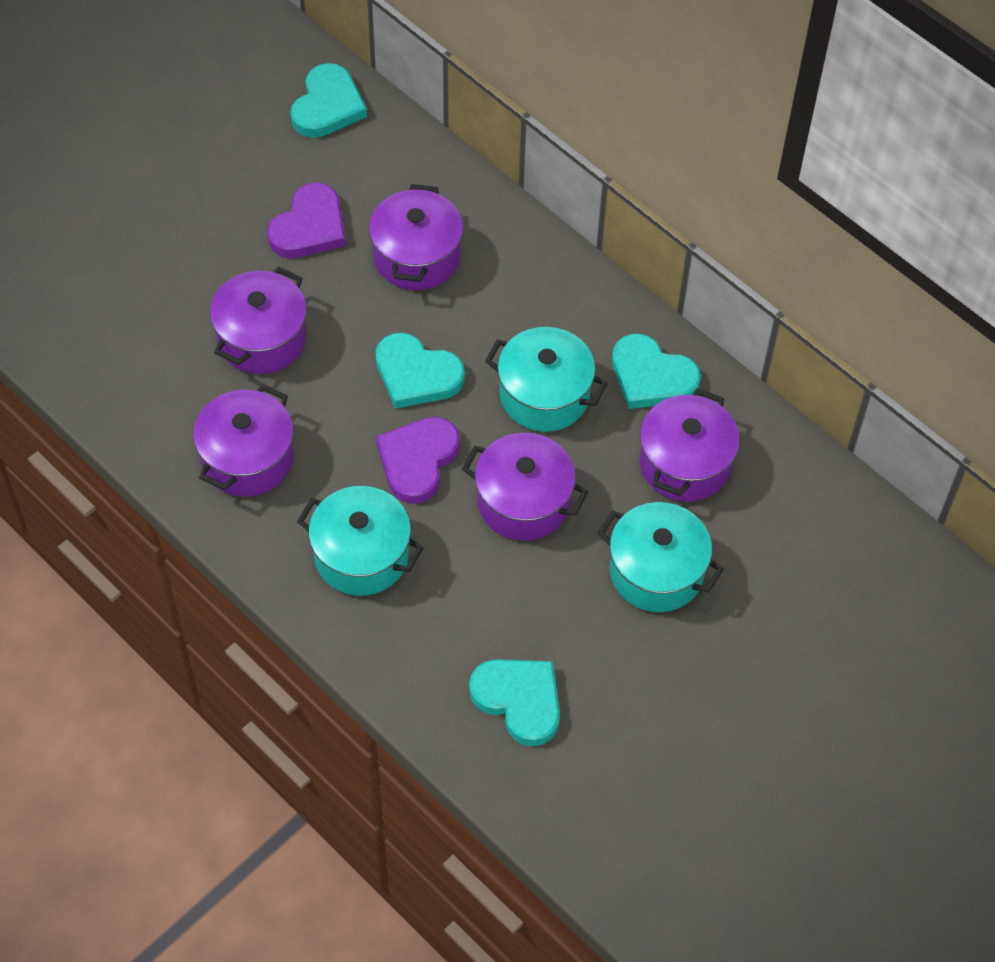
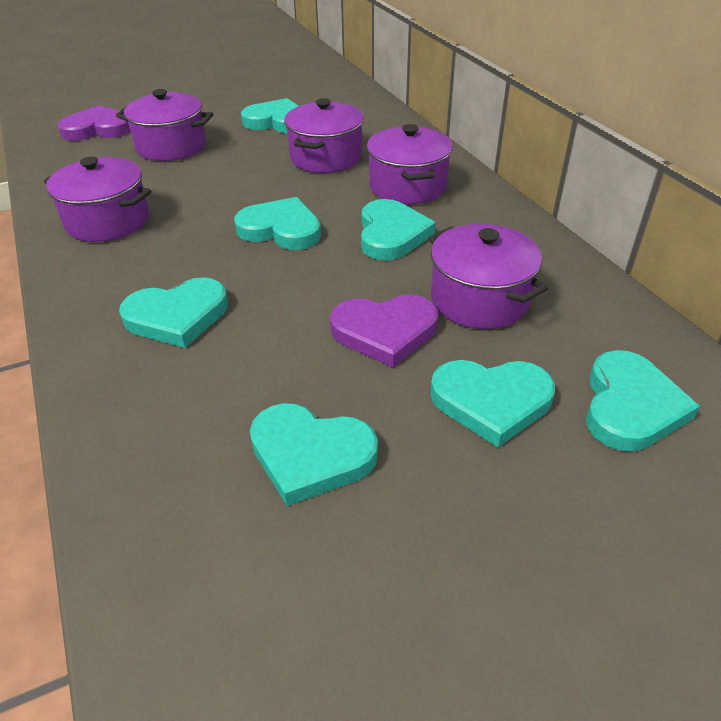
turquoise heart: 4 -> 7
turquoise pot: 3 -> 0

